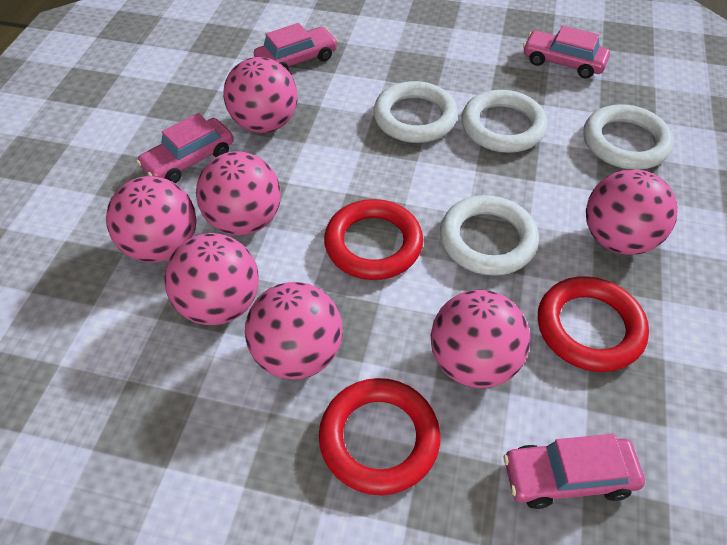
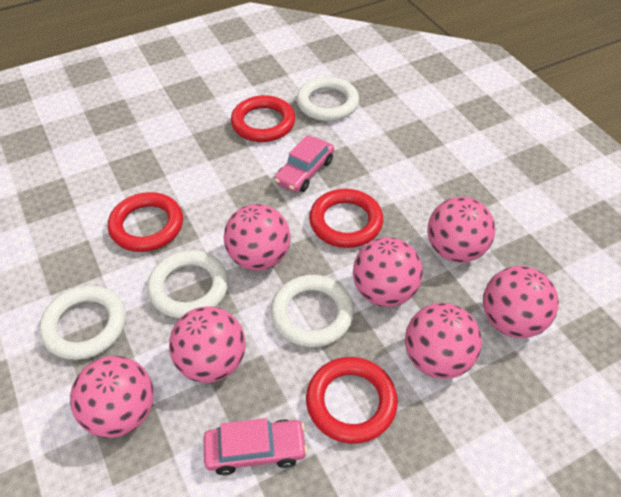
pink car: 4 -> 2
red ring: 3 -> 4

